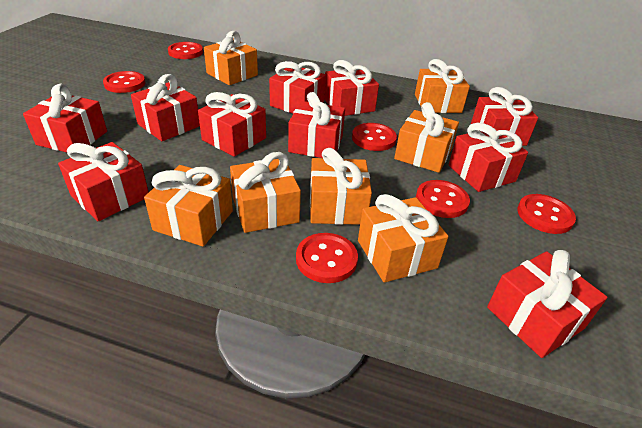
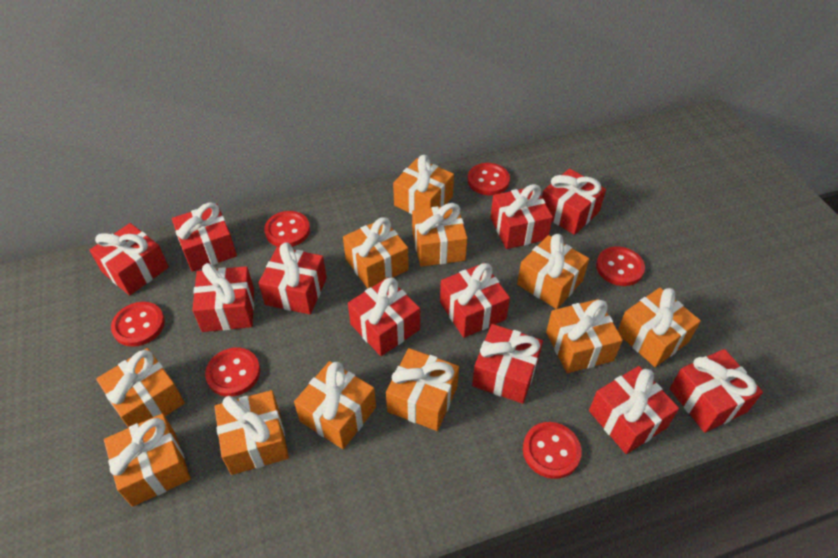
orange gift: 7 -> 11
red gift: 10 -> 11

